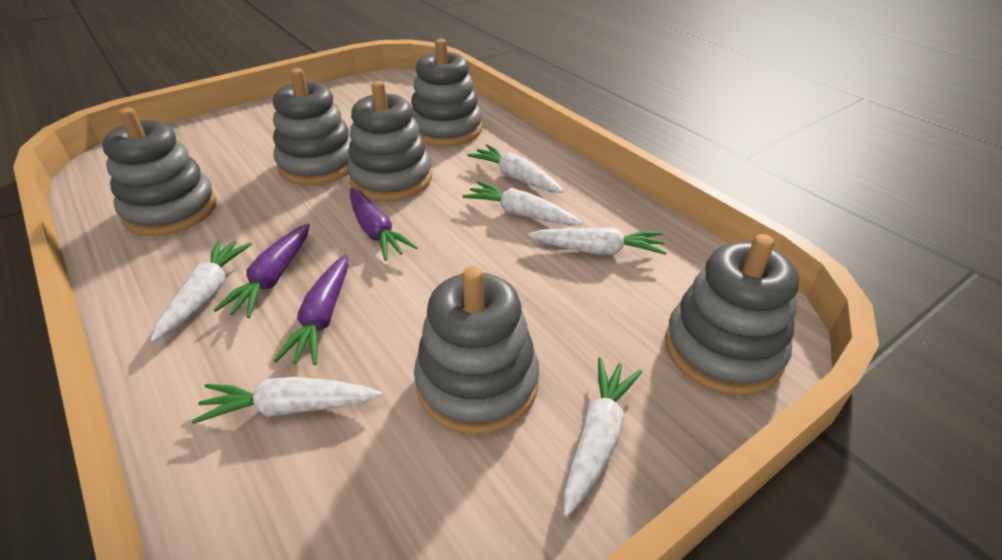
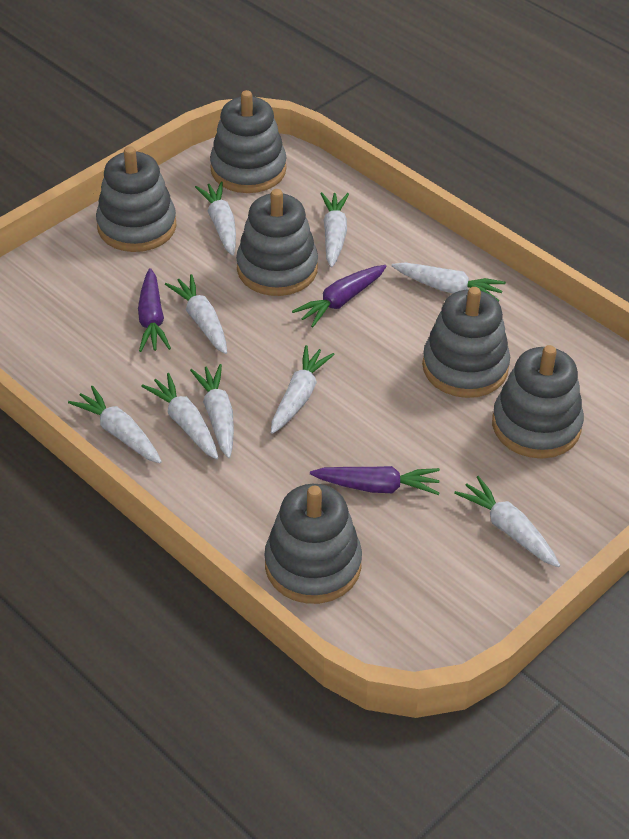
white carrot: 6 -> 9

